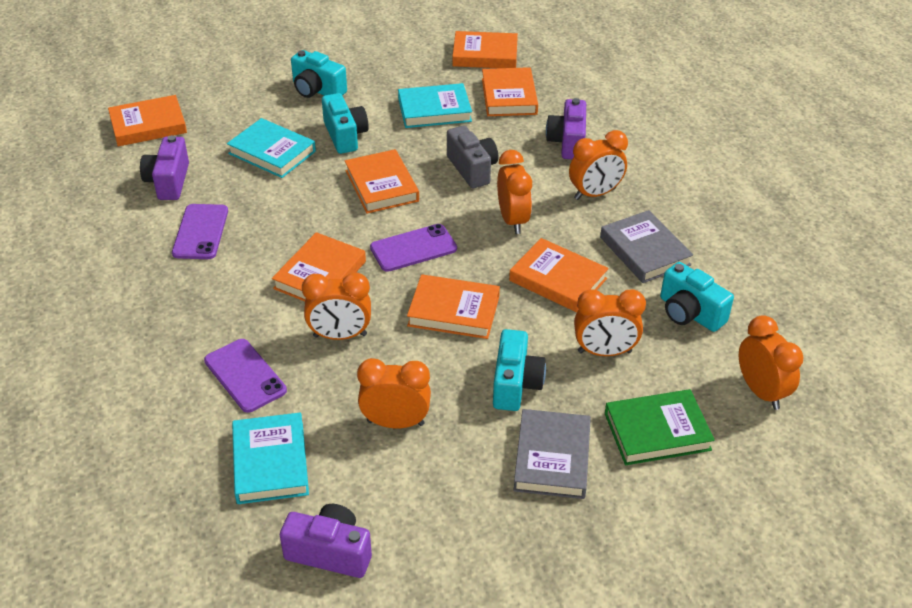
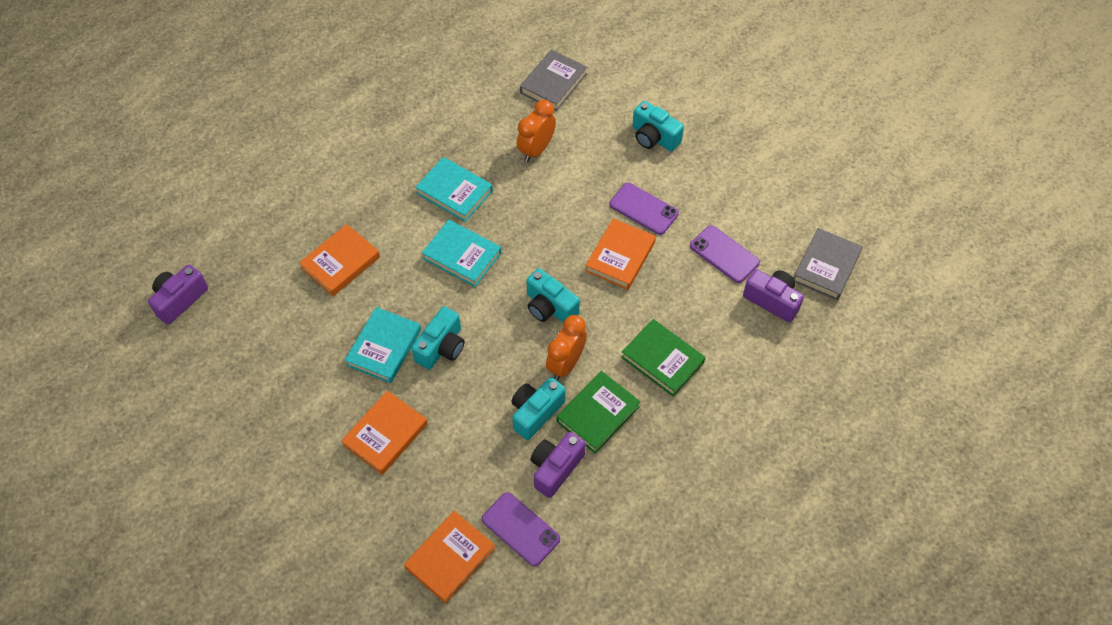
green book: 1 -> 2
grey camera: 1 -> 0
orange book: 7 -> 4
orange clock: 6 -> 2

